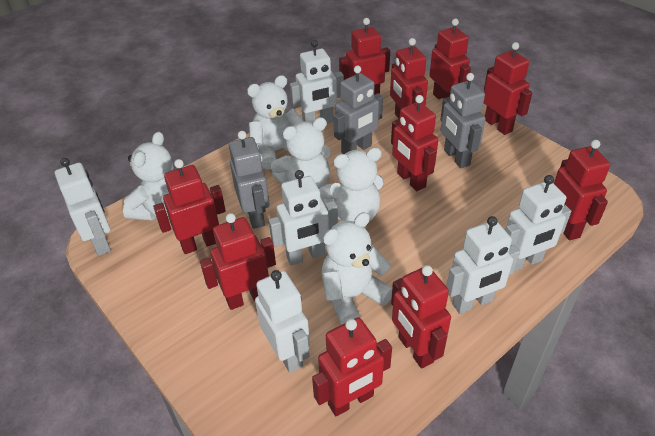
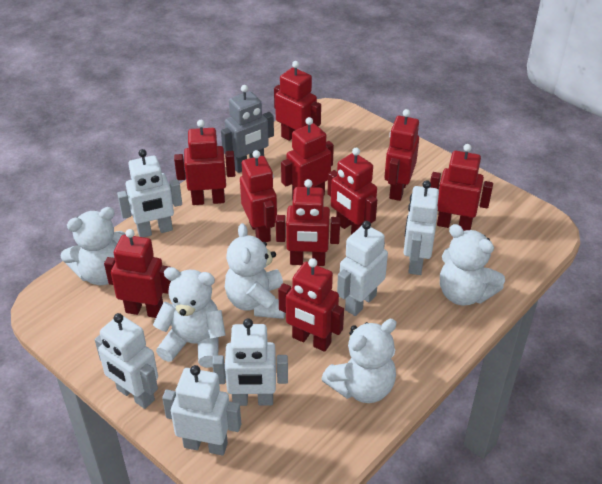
grey robot: 3 -> 1

